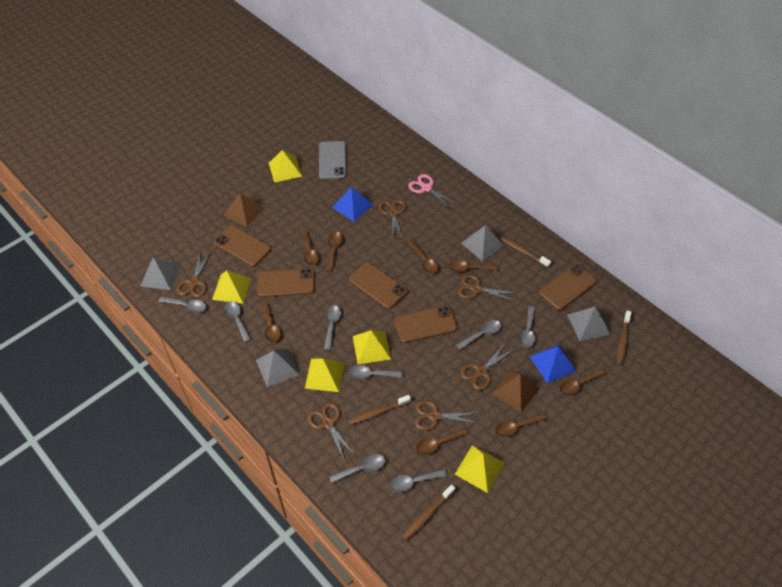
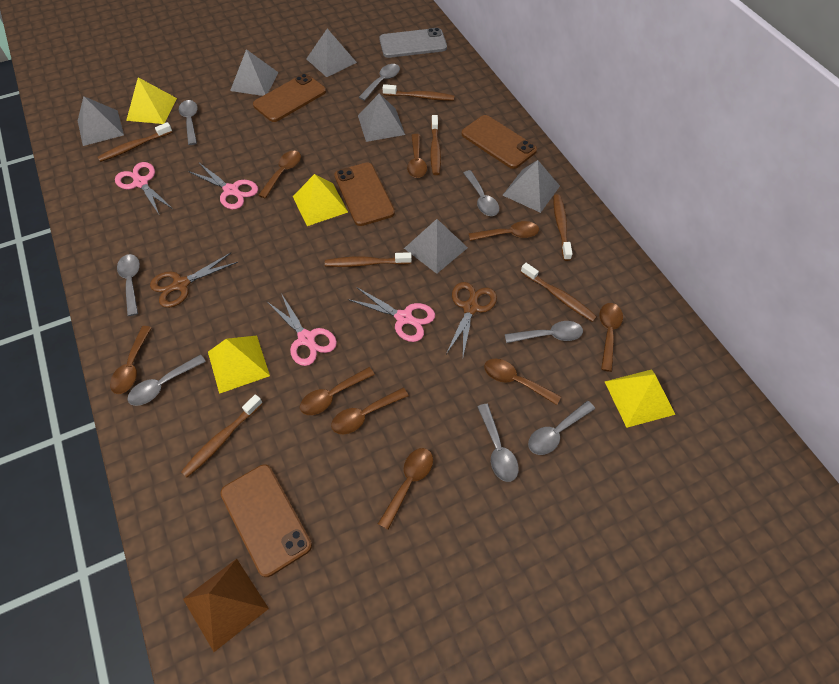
blue pyramid: 2 -> 0
brown phone: 5 -> 4
brown pyramid: 2 -> 1
brown scissors: 6 -> 2
brown spoon: 8 -> 9
brown toothbrush: 4 -> 7
grey pyramid: 4 -> 6
pink scissors: 1 -> 4
yellow pyramid: 5 -> 4

